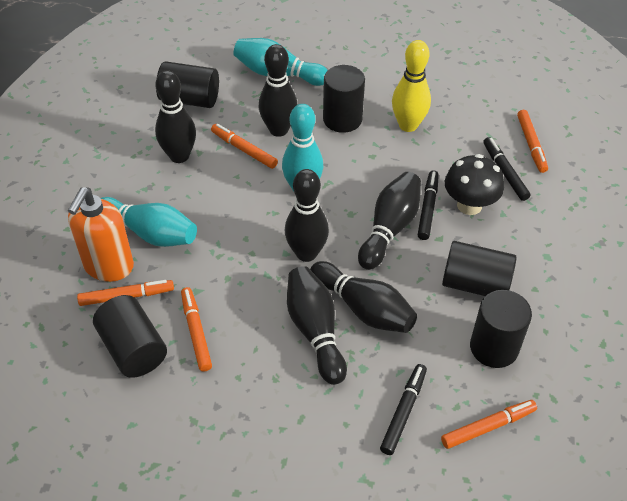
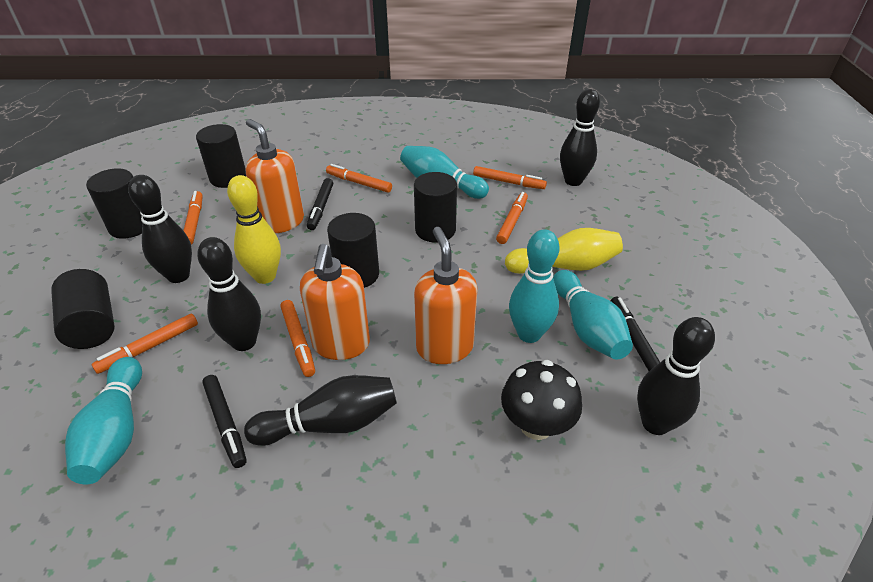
black bowling pin: 6 -> 5
orange marker: 5 -> 6
orange soap dispenser: 1 -> 3
turquoise bowling pin: 3 -> 4
yellow bowling pin: 1 -> 2

